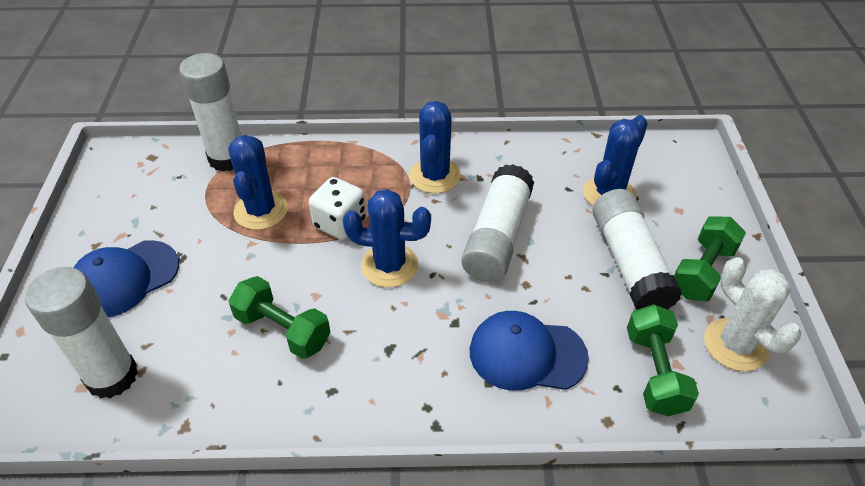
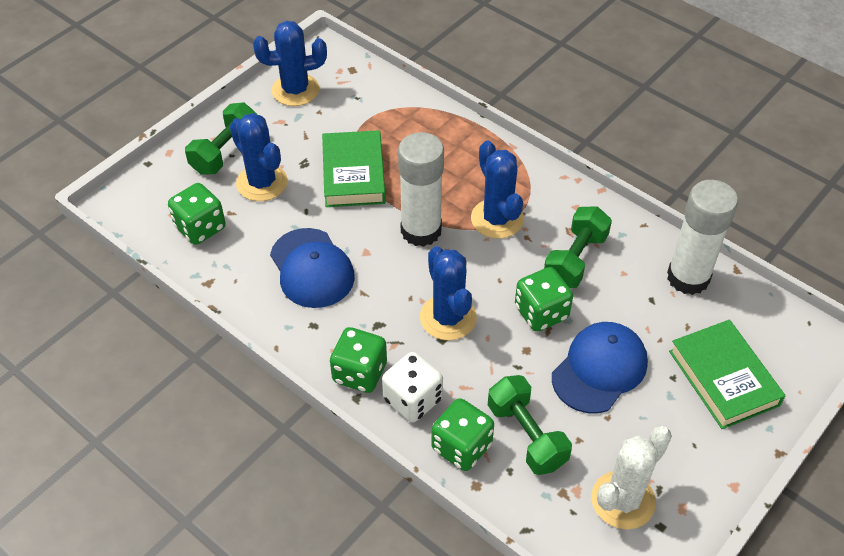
green book: 0 -> 2
green dice: 0 -> 4
white glue stick: 4 -> 2

